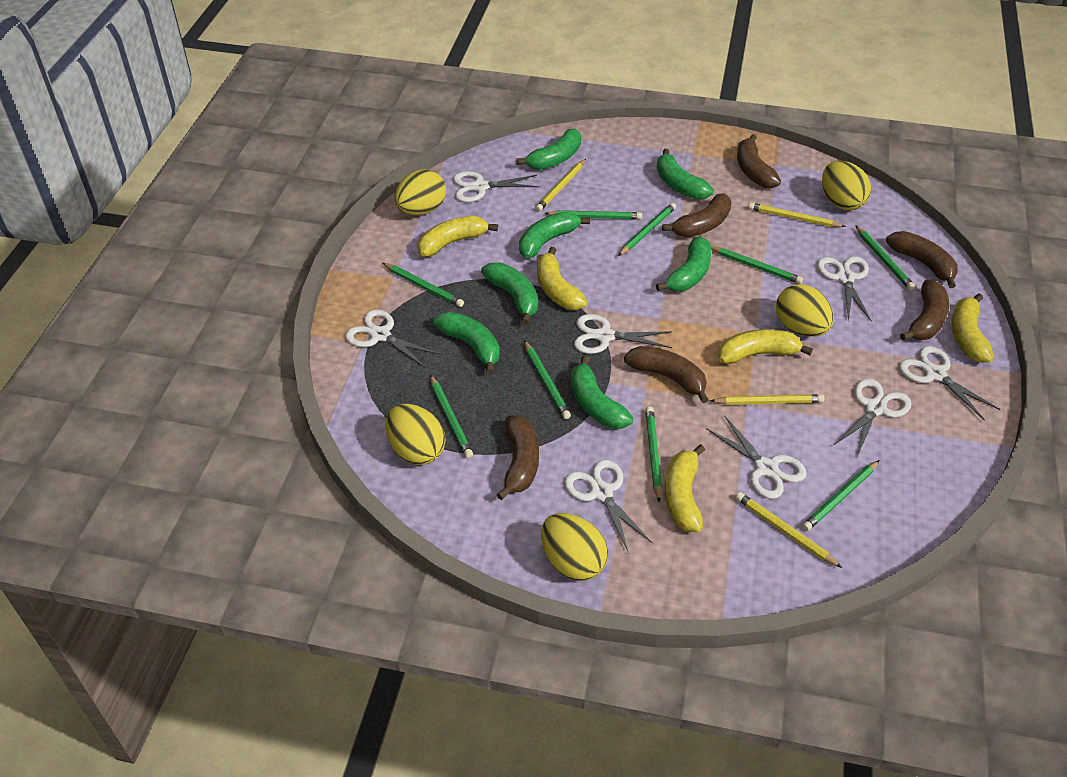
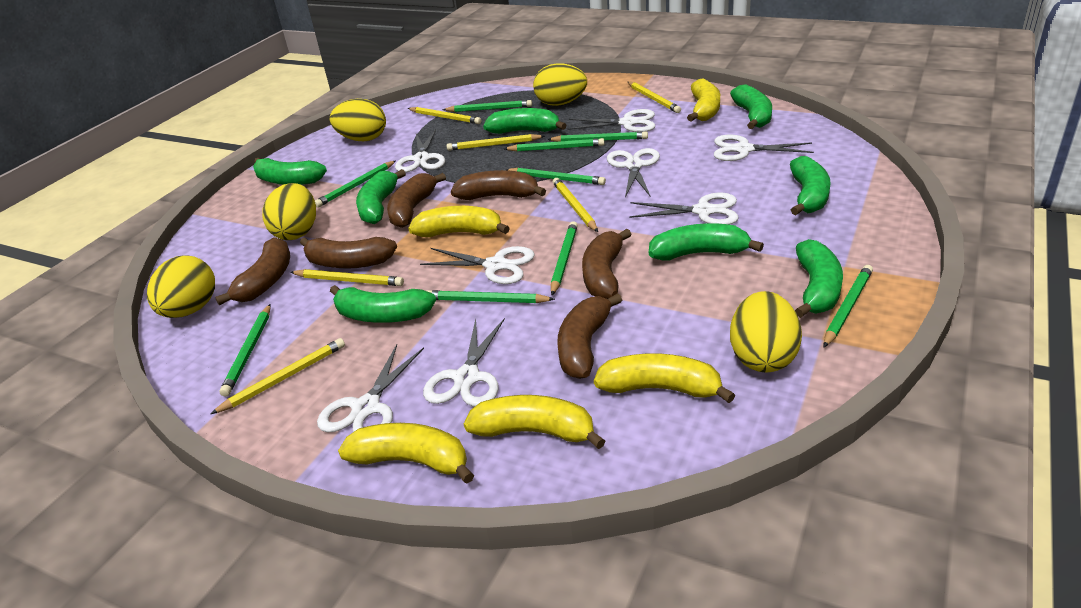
green banana: 7 -> 8
yellow pencil: 4 -> 6

